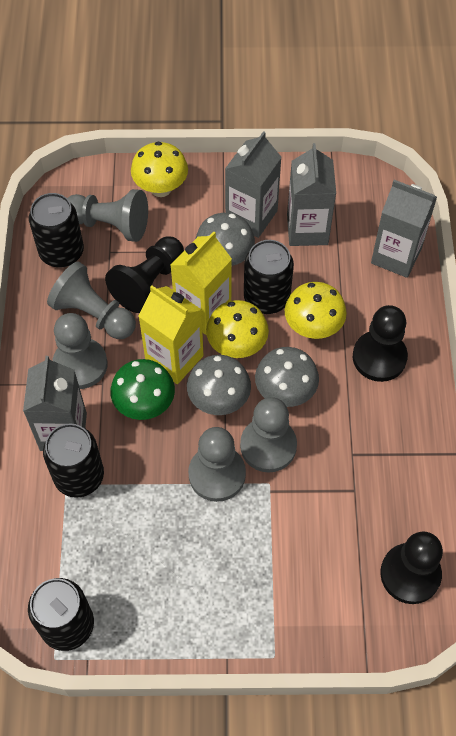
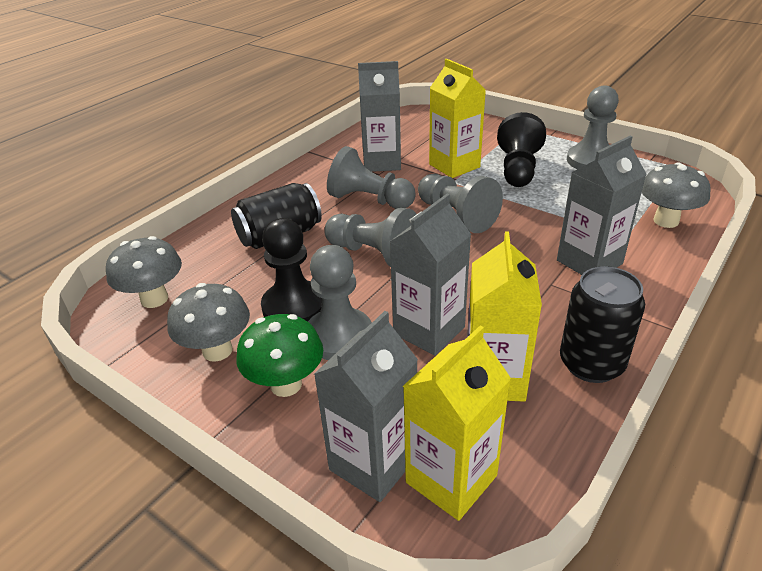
black can: 4 -> 2
black pawn: 3 -> 2
yellow carton: 2 -> 3
yellow mushroom: 3 -> 0

